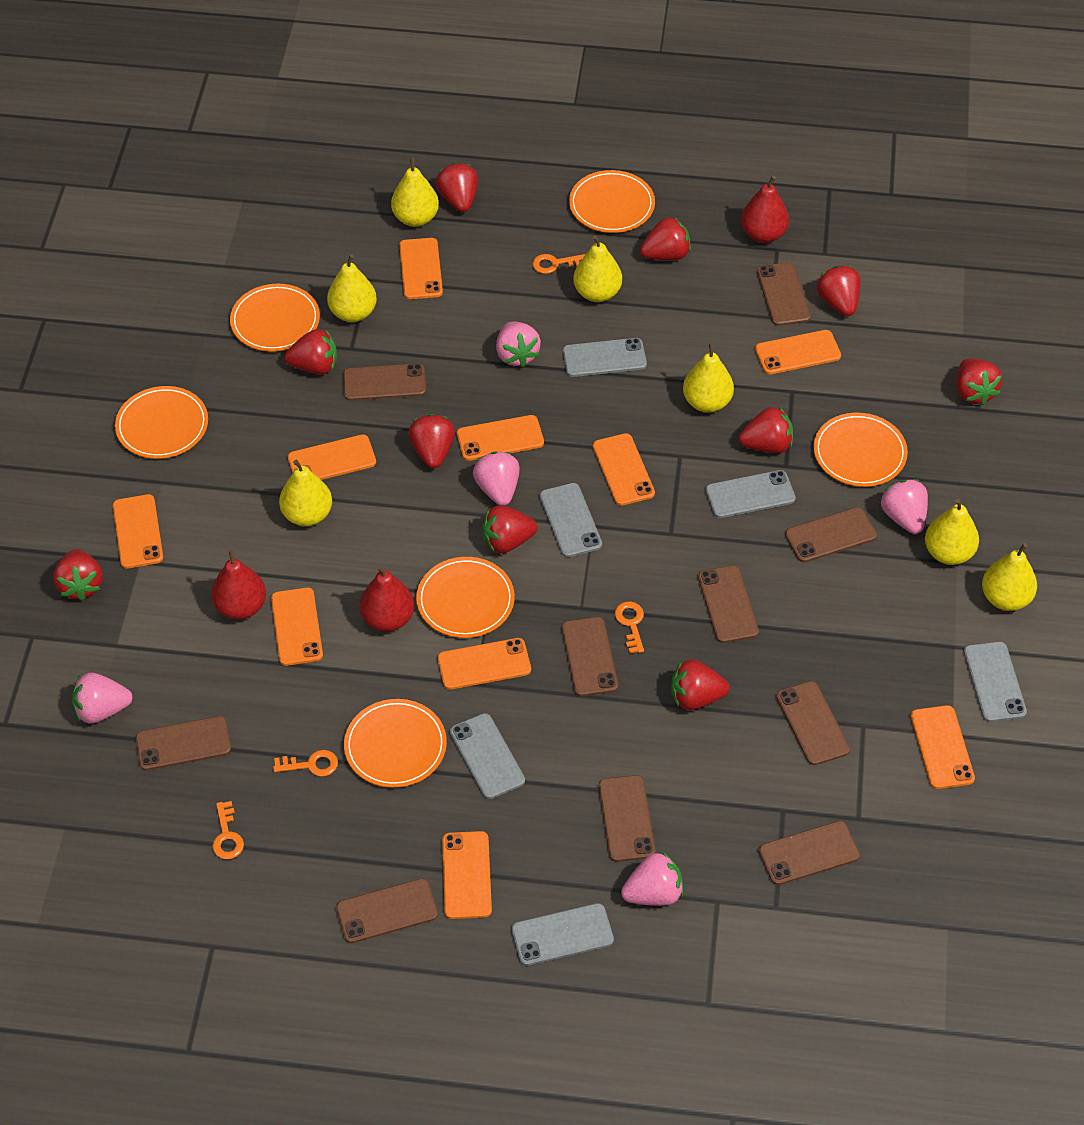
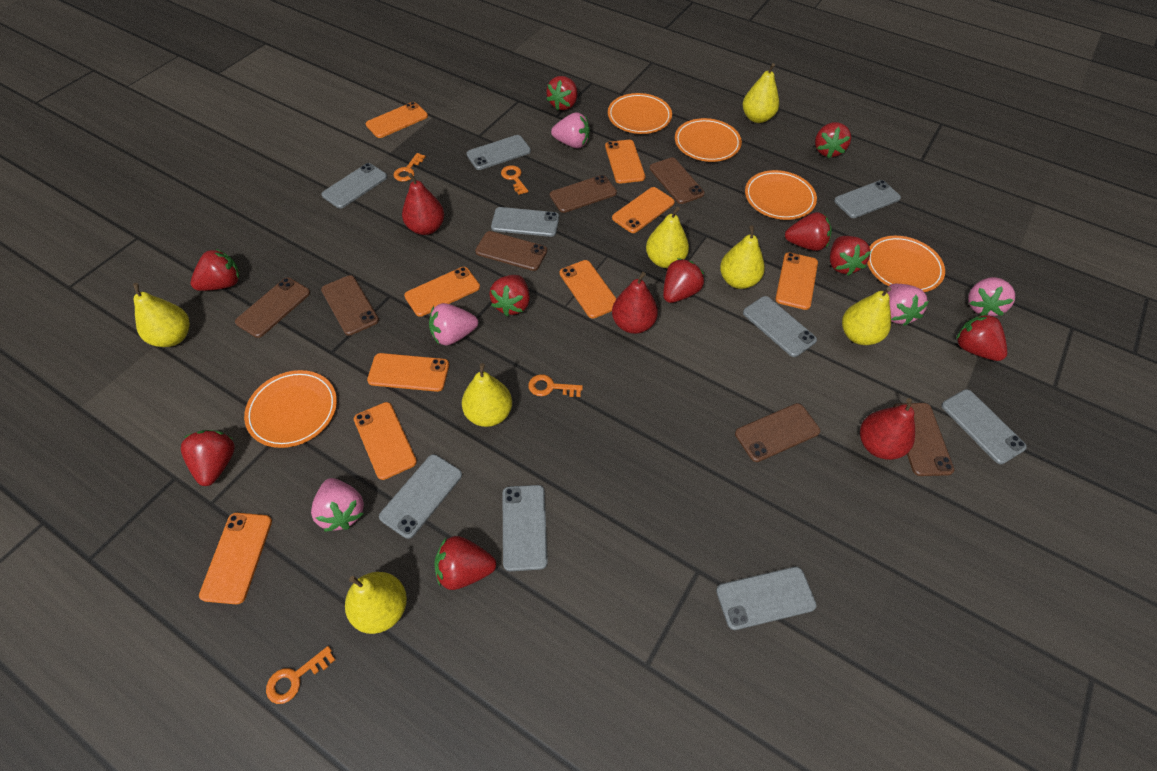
brown phone: 10 -> 7
grey phone: 6 -> 9
orange phone: 10 -> 9
orange plate: 6 -> 5

